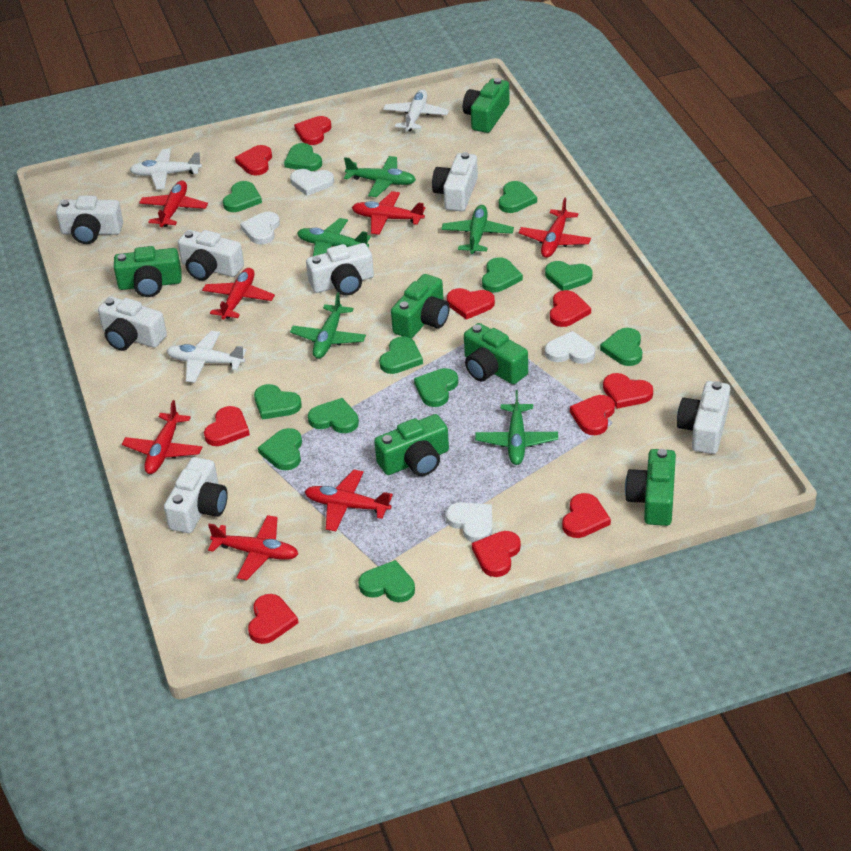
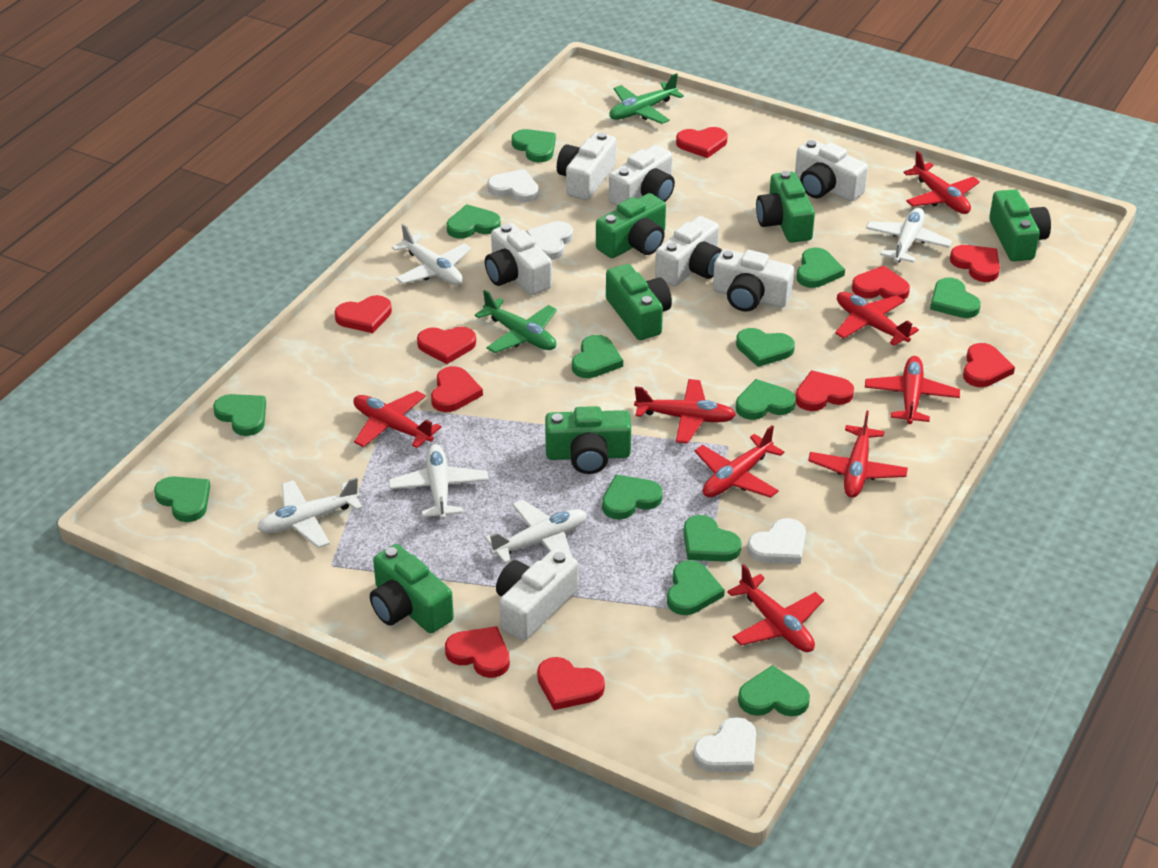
green heart: 12 -> 13
green plane: 5 -> 2
red plane: 7 -> 8
white plane: 3 -> 5

